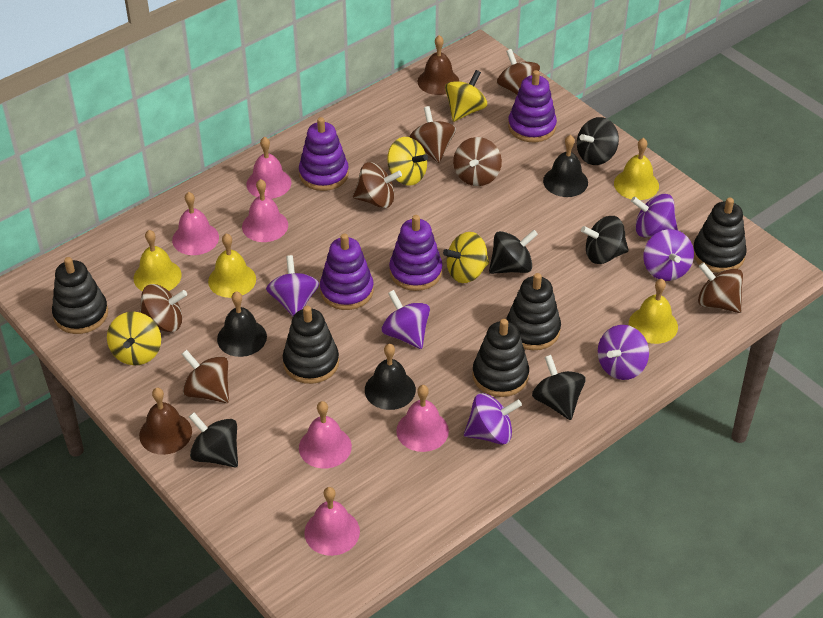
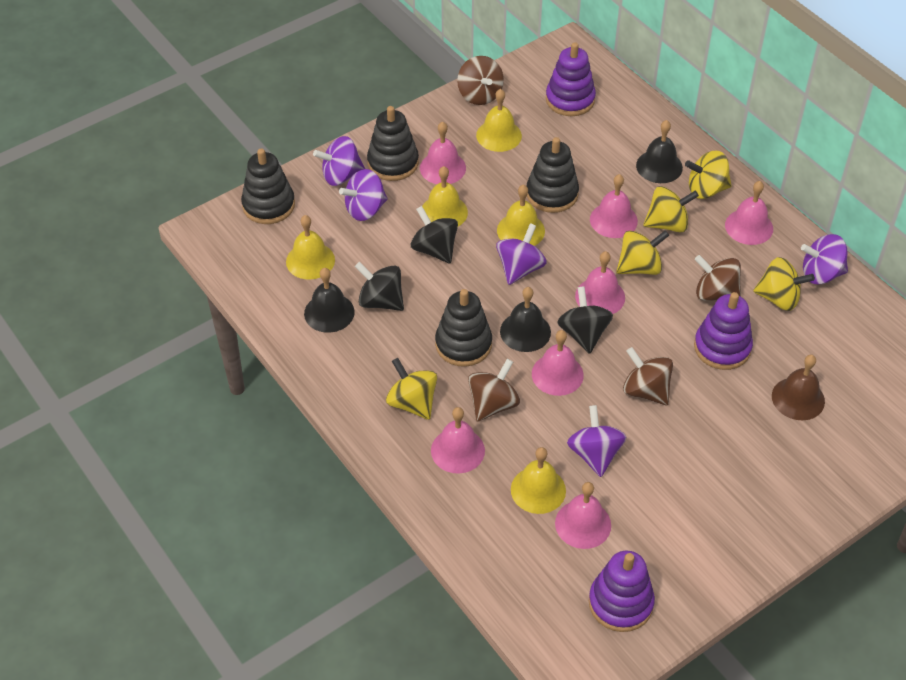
black spinning top: 5 -> 3
black stacking toy: 5 -> 4
brown bell: 2 -> 1
brown spinning top: 7 -> 4
pink bell: 6 -> 7
purple spinning top: 6 -> 5
purple stacking toy: 4 -> 3
yellow bell: 4 -> 5
yellow spinning top: 4 -> 5

